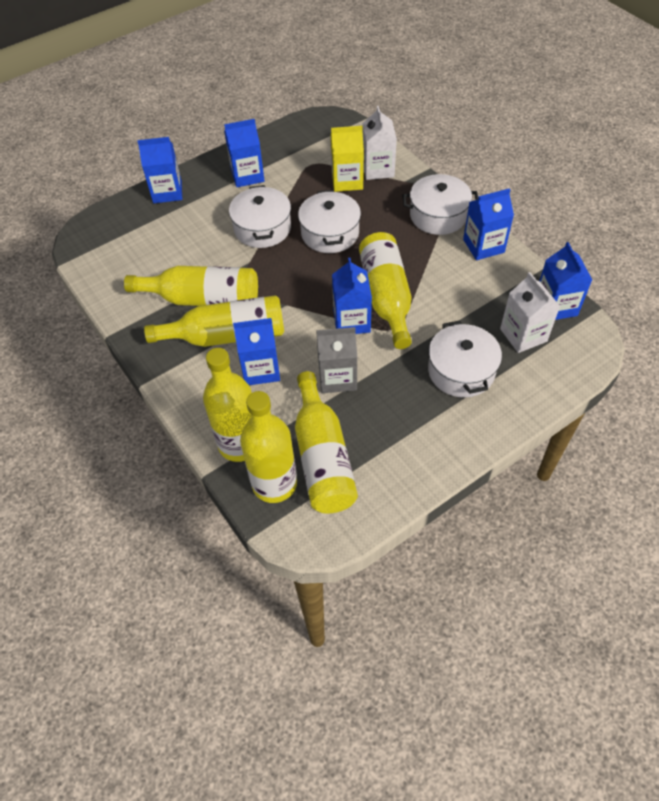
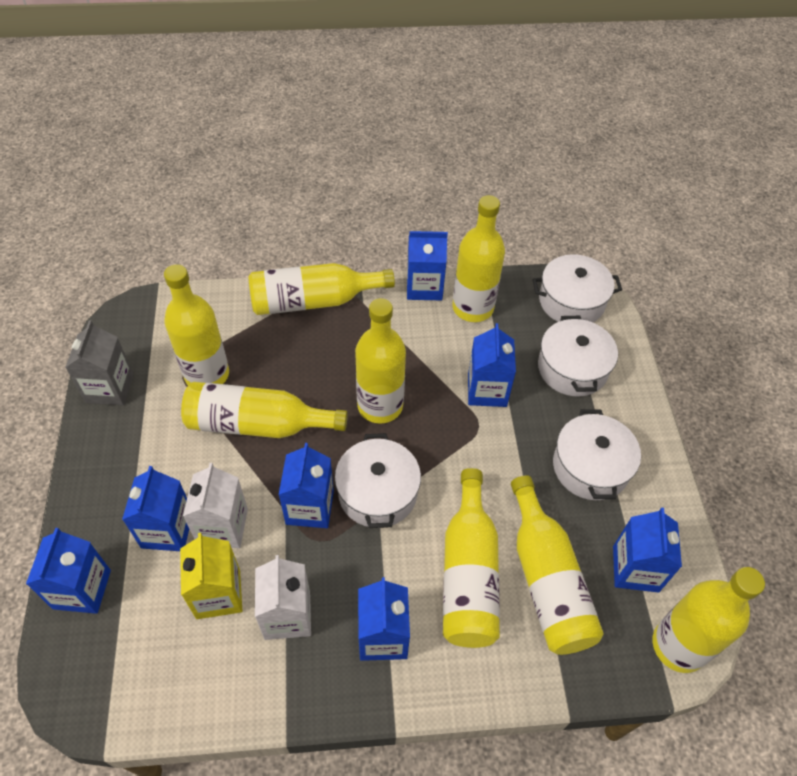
blue carton: 6 -> 7
yellow bottle: 6 -> 8

